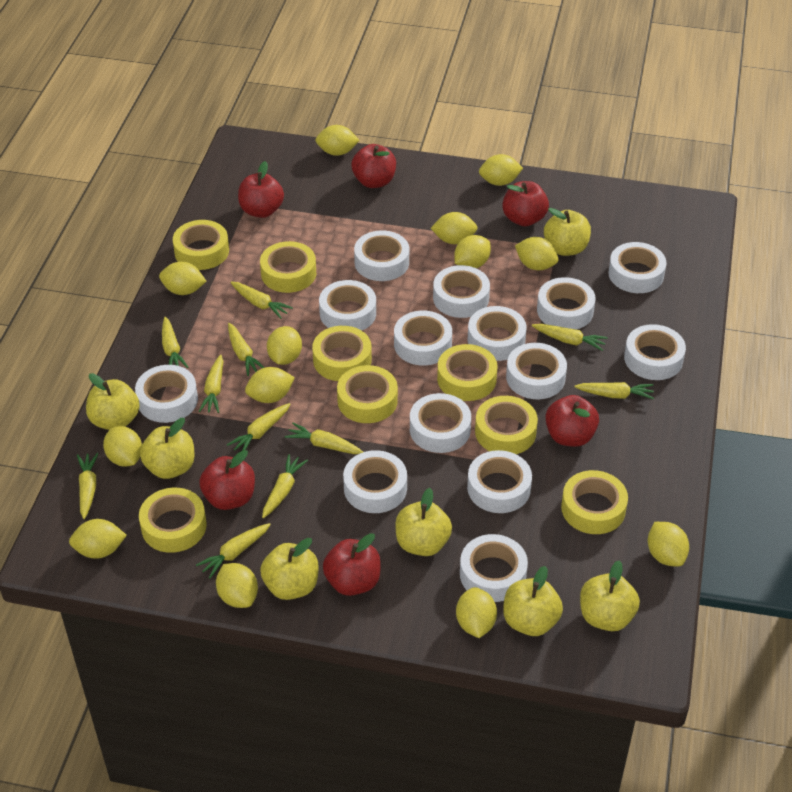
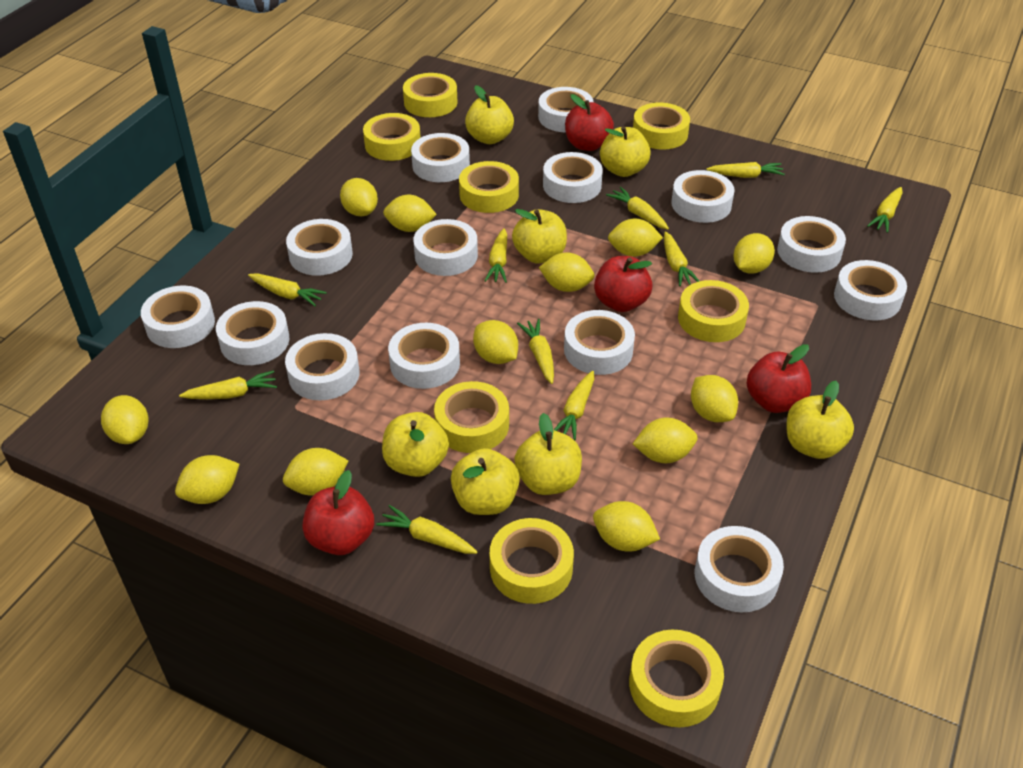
red apple: 6 -> 4
yellow carrot: 11 -> 10
yellow lemon: 13 -> 12

